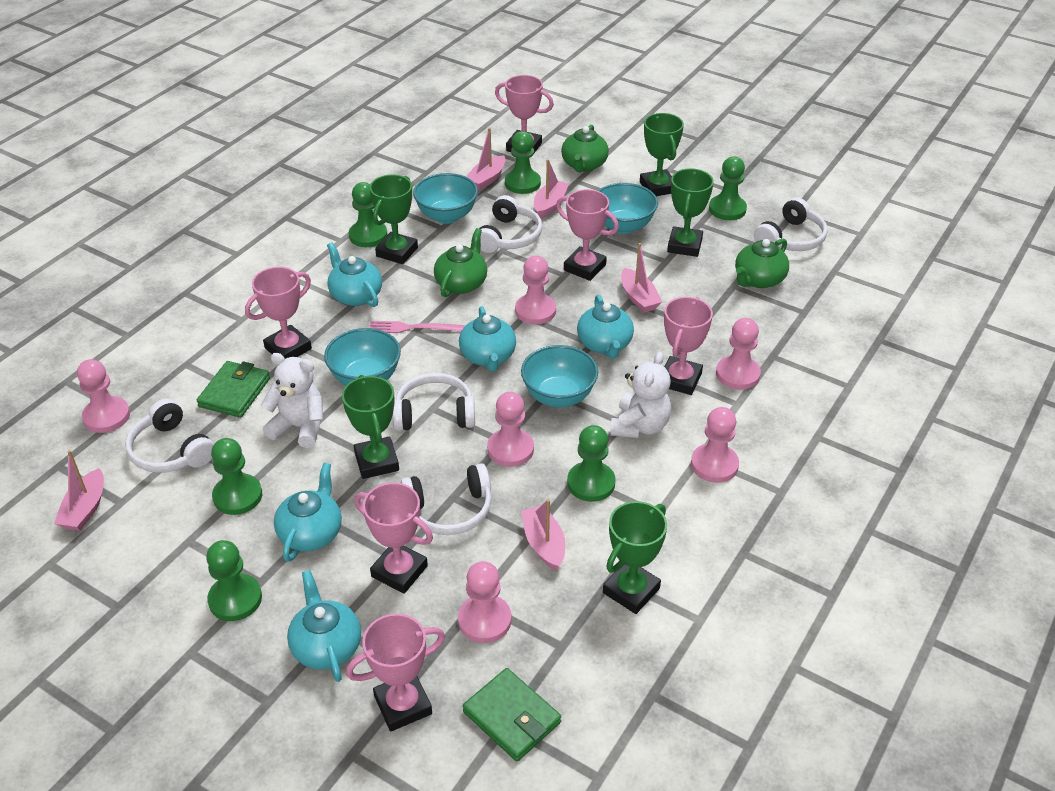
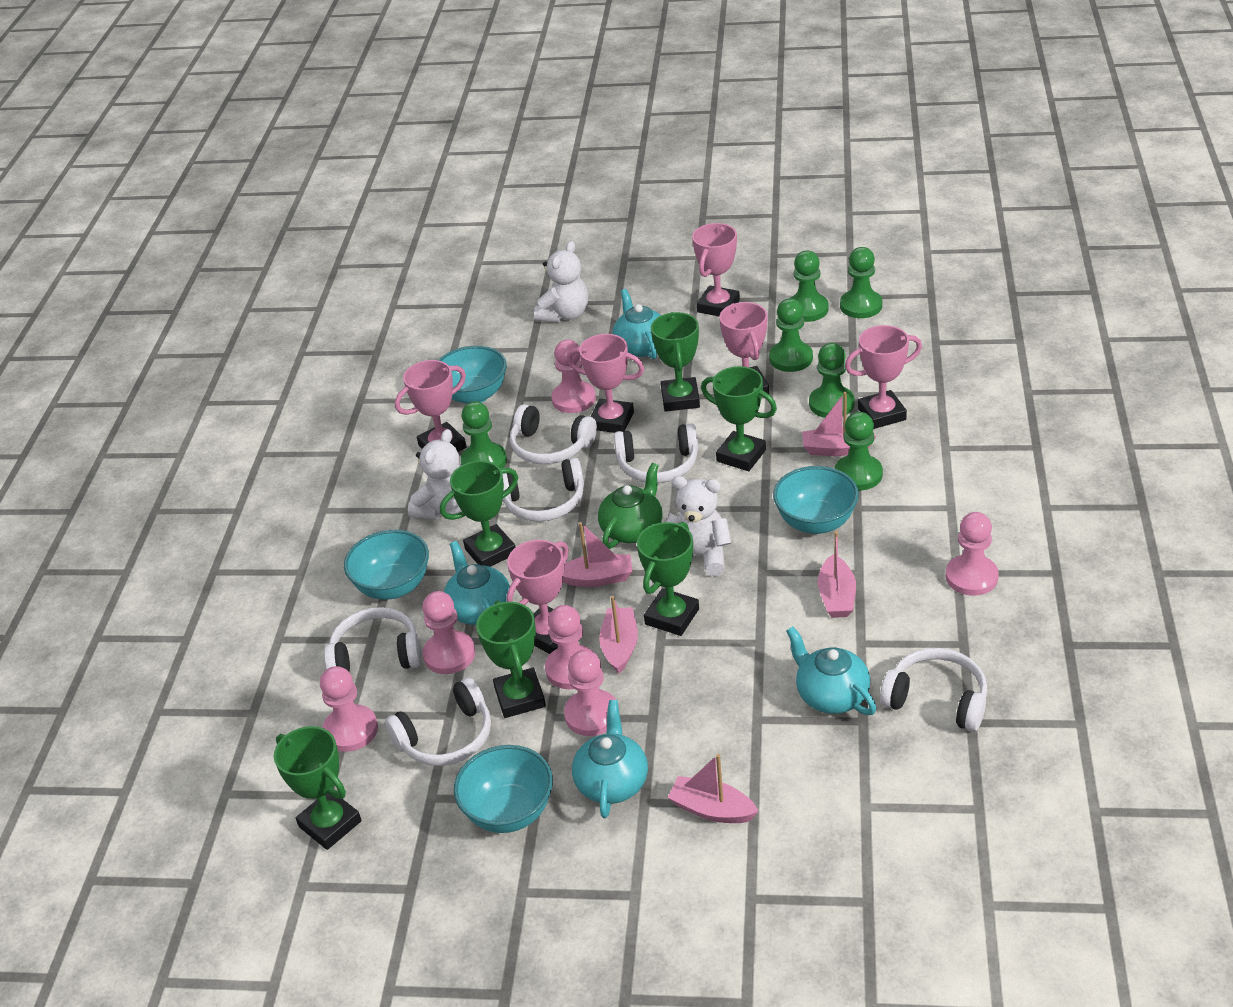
green teapot: 3 -> 1
green trophy: 5 -> 6
green wallet: 2 -> 0
pink fork: 1 -> 0
turquoise teapot: 5 -> 4
white headphones: 5 -> 6
white teddy bear: 2 -> 3

